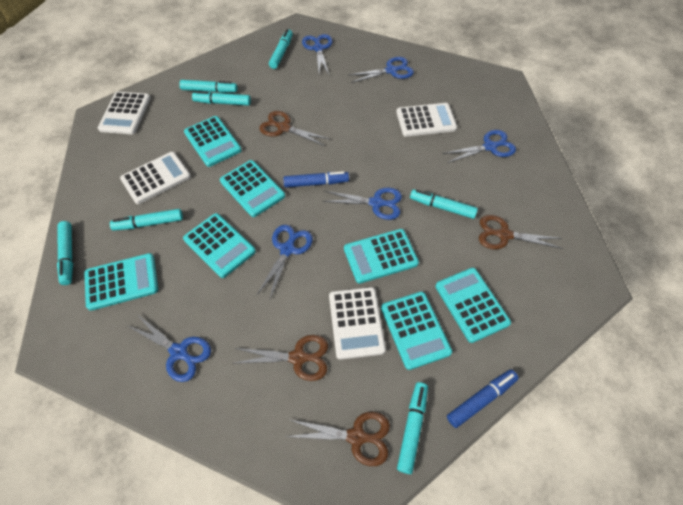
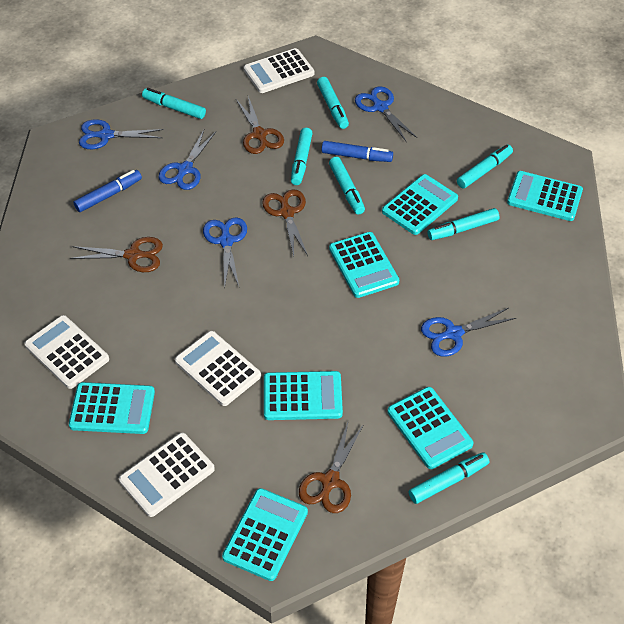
blue scissors: 6 -> 5

